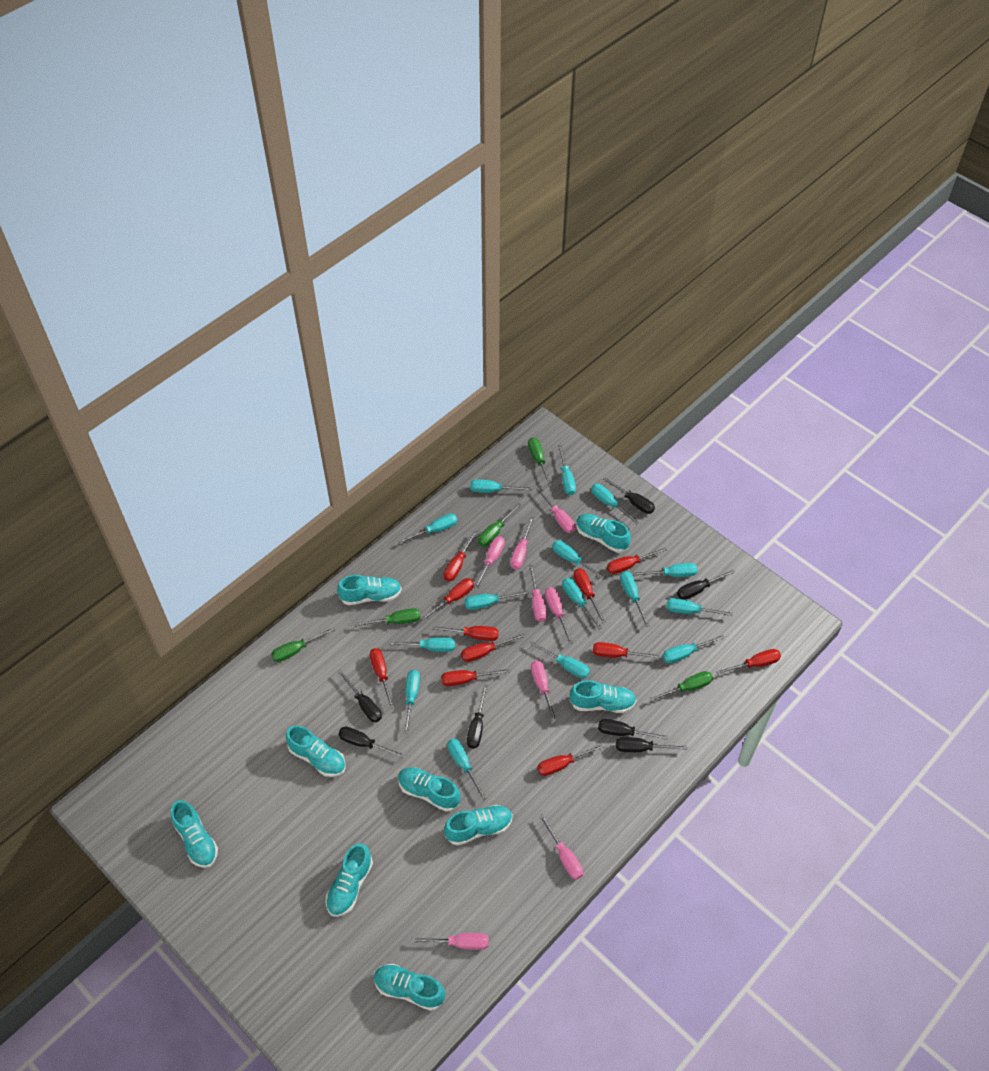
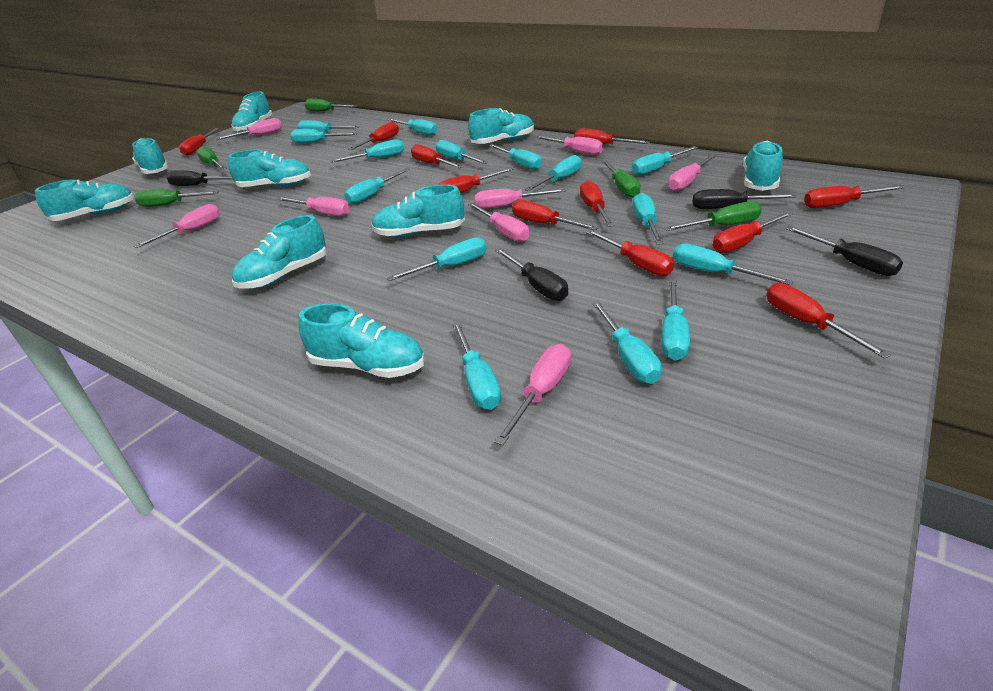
black screwdriver: 7 -> 4

